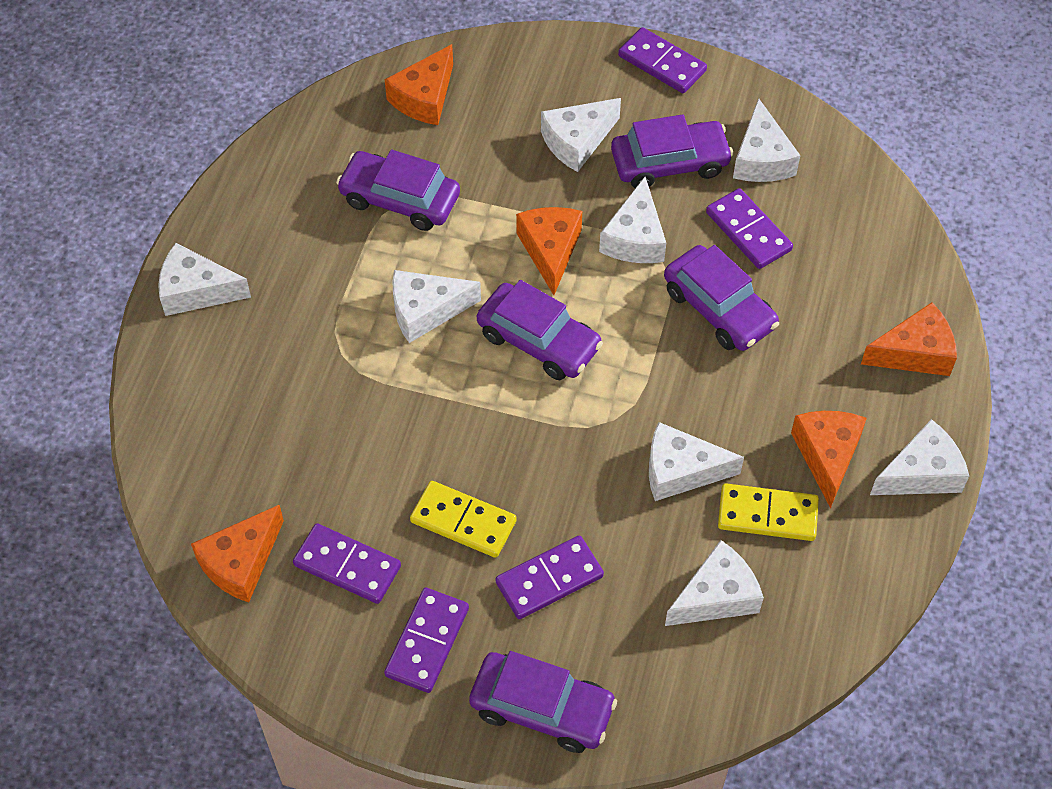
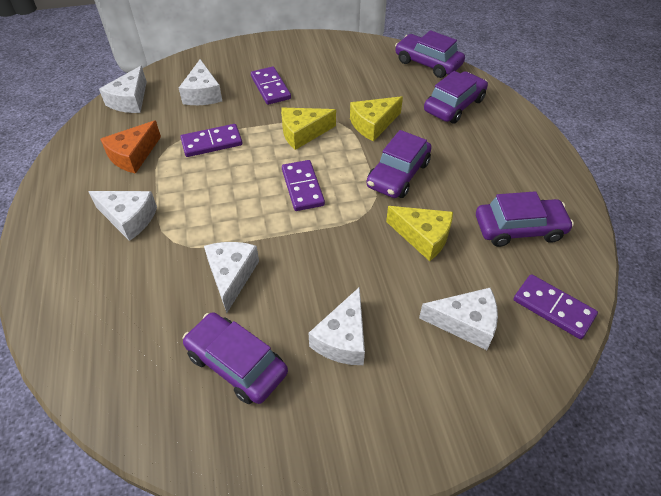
orange cheese: 5 -> 1
purple domino: 5 -> 4
white cheese: 8 -> 6
yellow cheese: 0 -> 3
yellow domino: 2 -> 0

